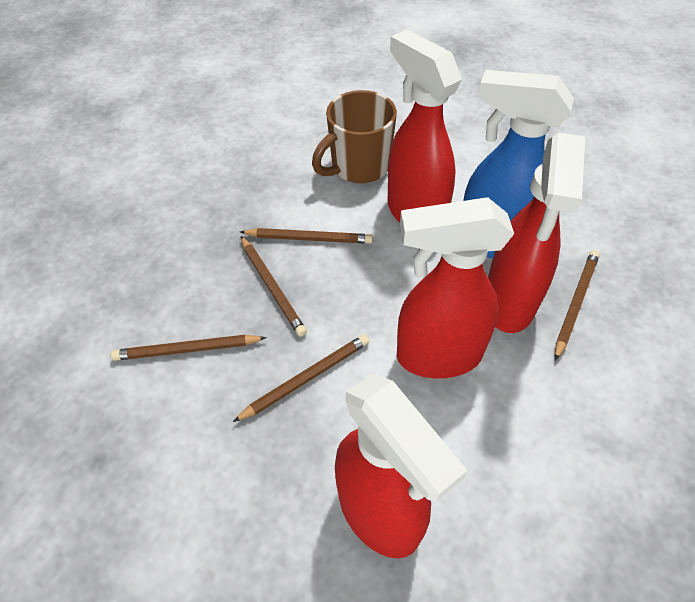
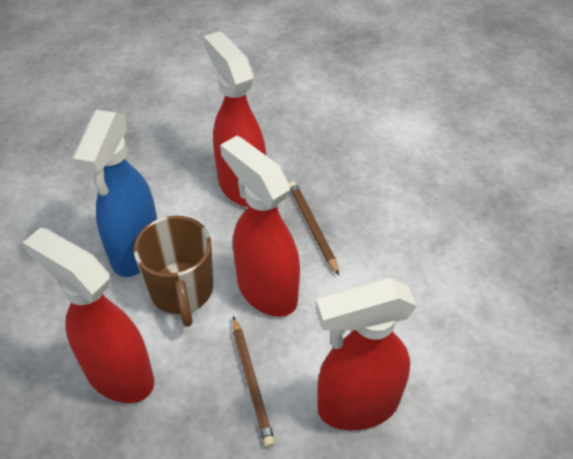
brown pencil: 5 -> 2

